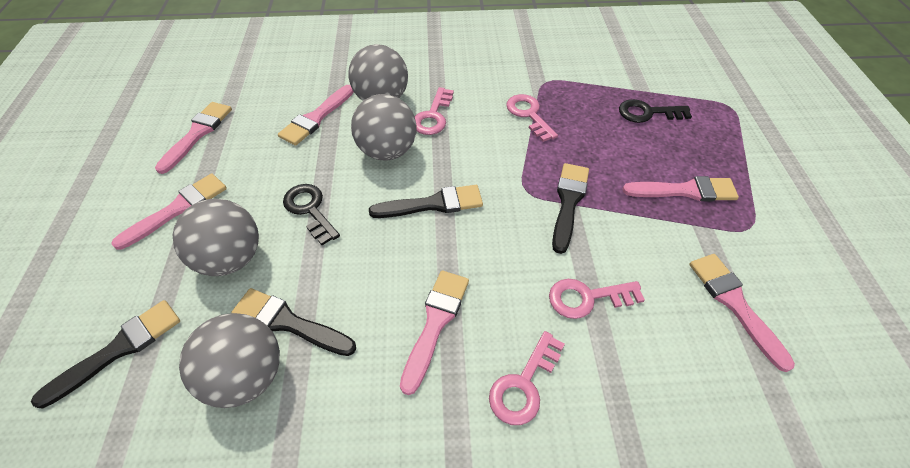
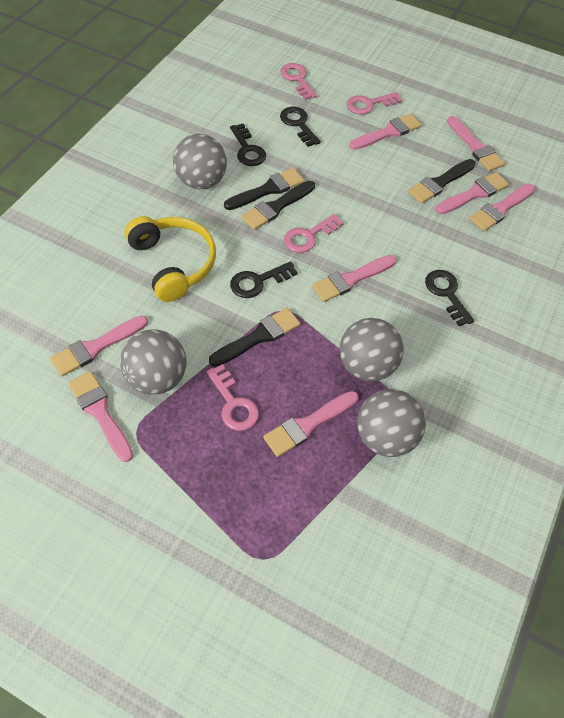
black key: 2 -> 4
pink brush: 6 -> 8
yellow headphones: 0 -> 1

